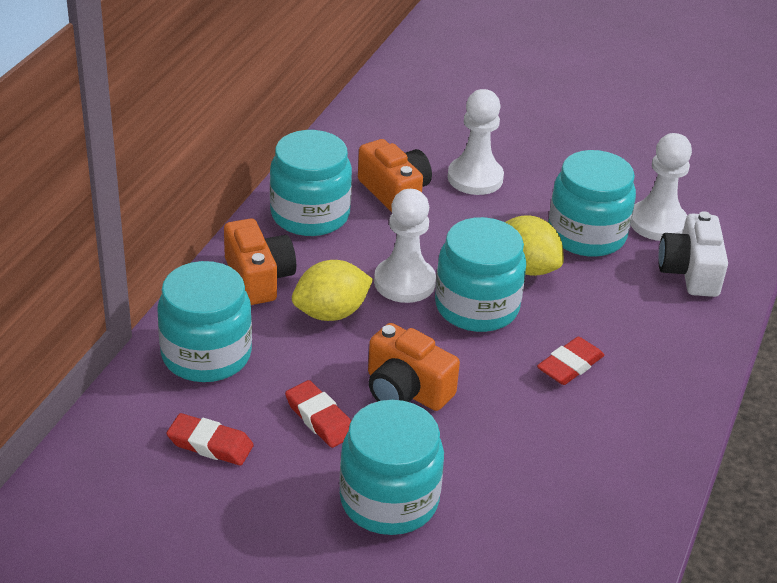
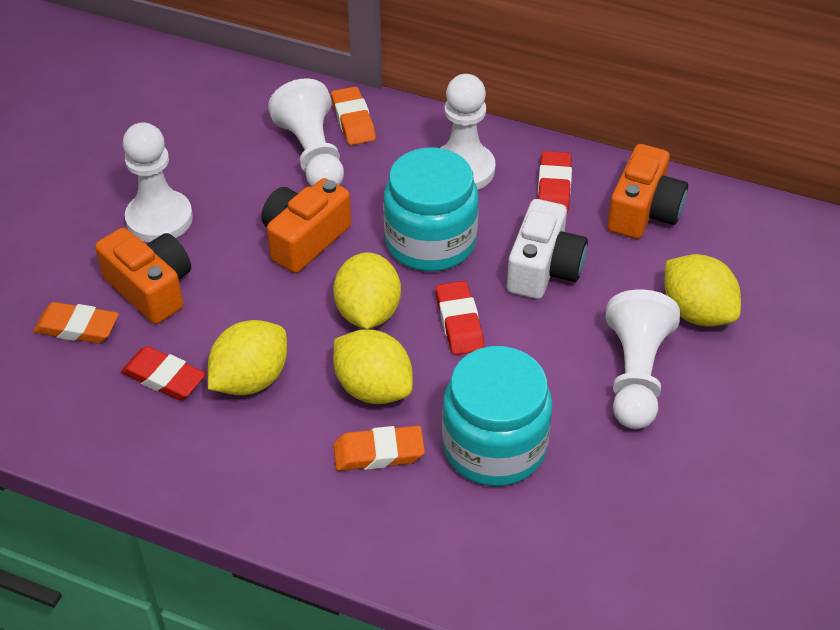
orange eraser: 0 -> 3
turquoise jar: 5 -> 2
white pawn: 3 -> 4
yellow lemon: 2 -> 4

